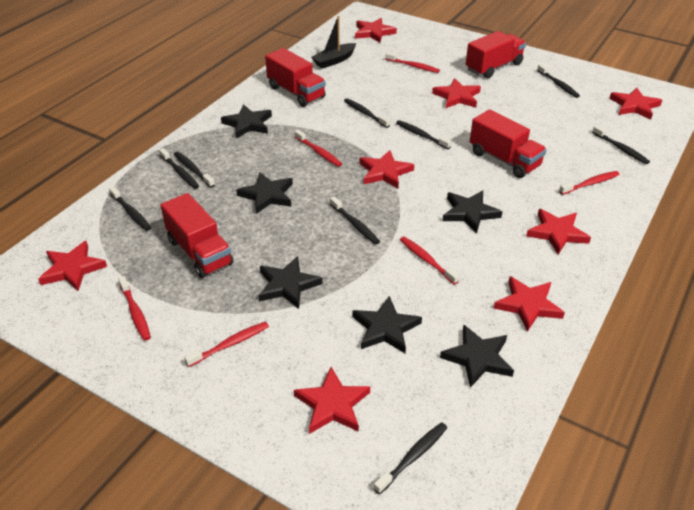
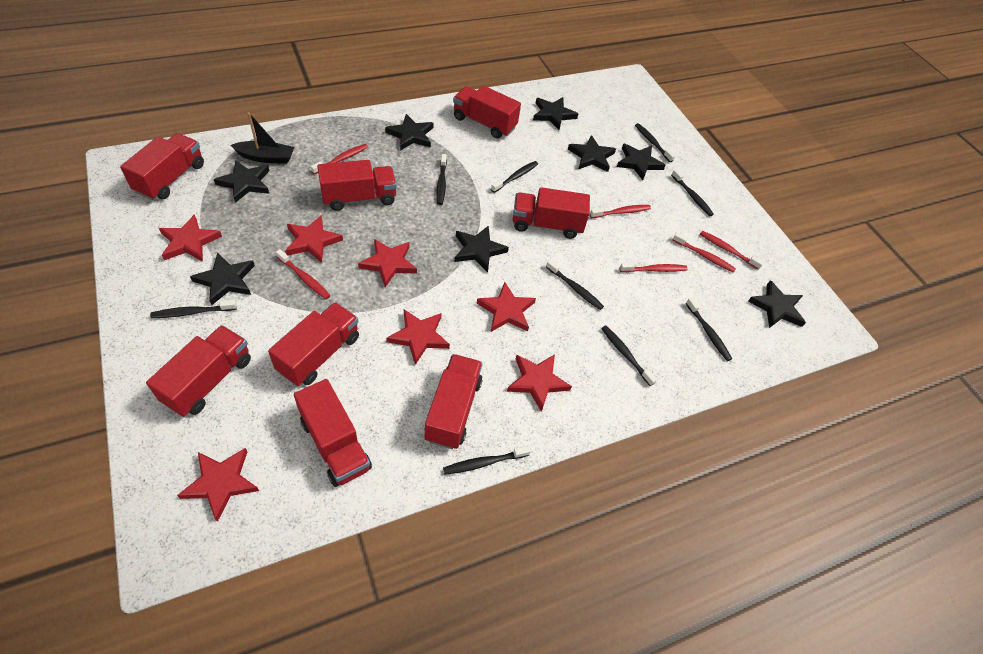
black star: 6 -> 8
red star: 8 -> 7
red truck: 4 -> 8

